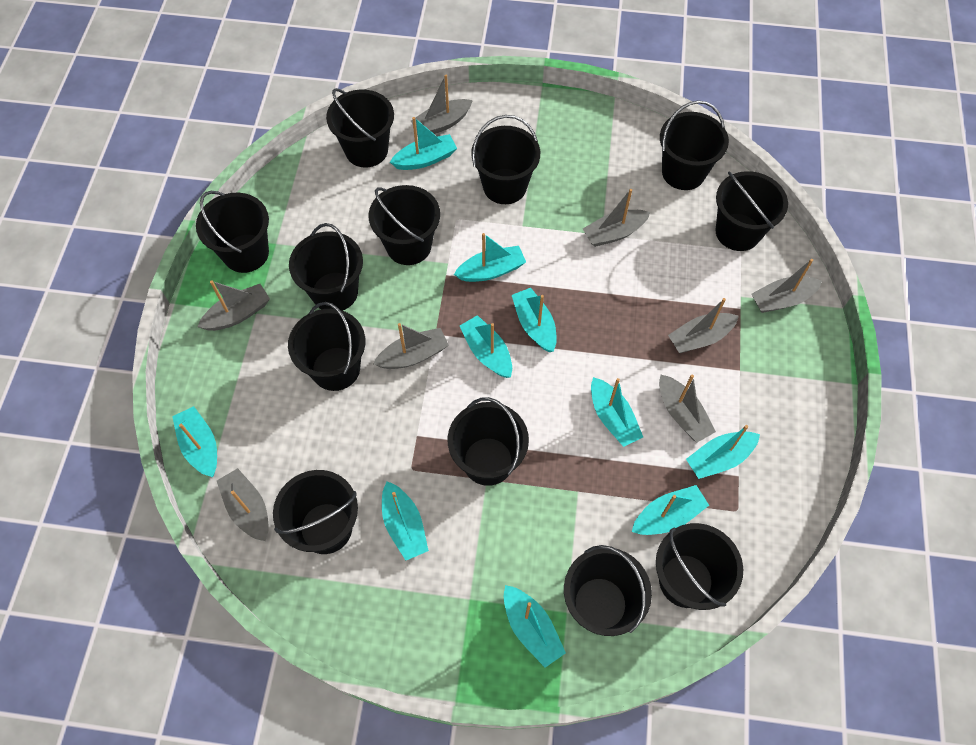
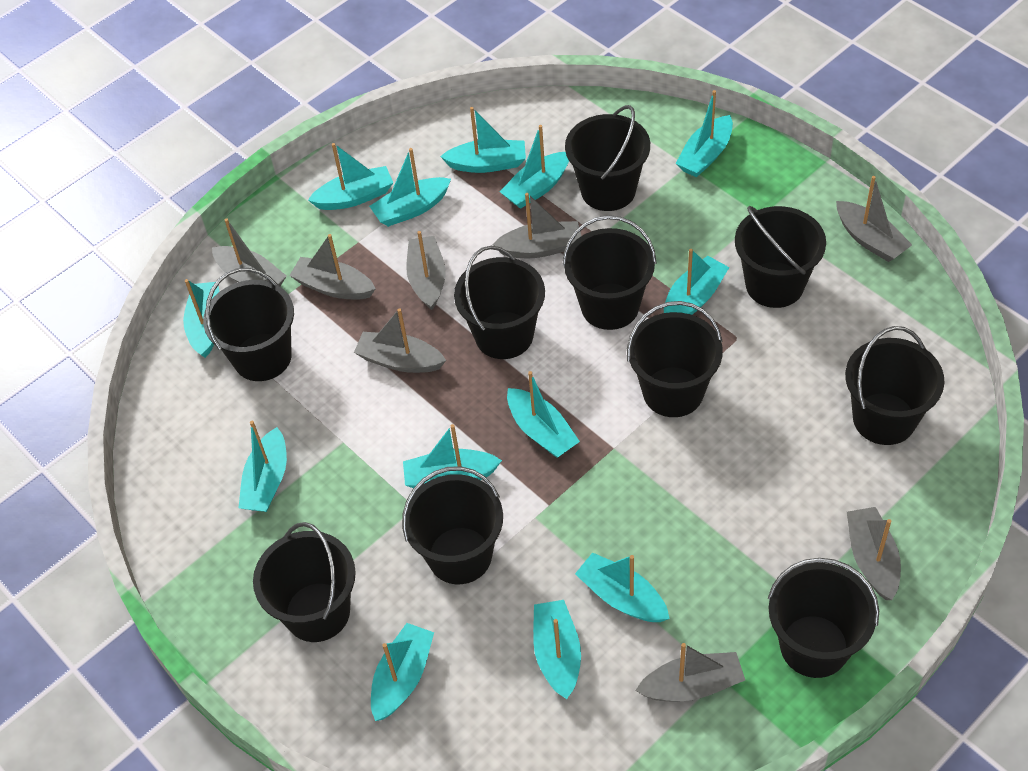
black bucket: 12 -> 10
turquoise boat: 10 -> 13

